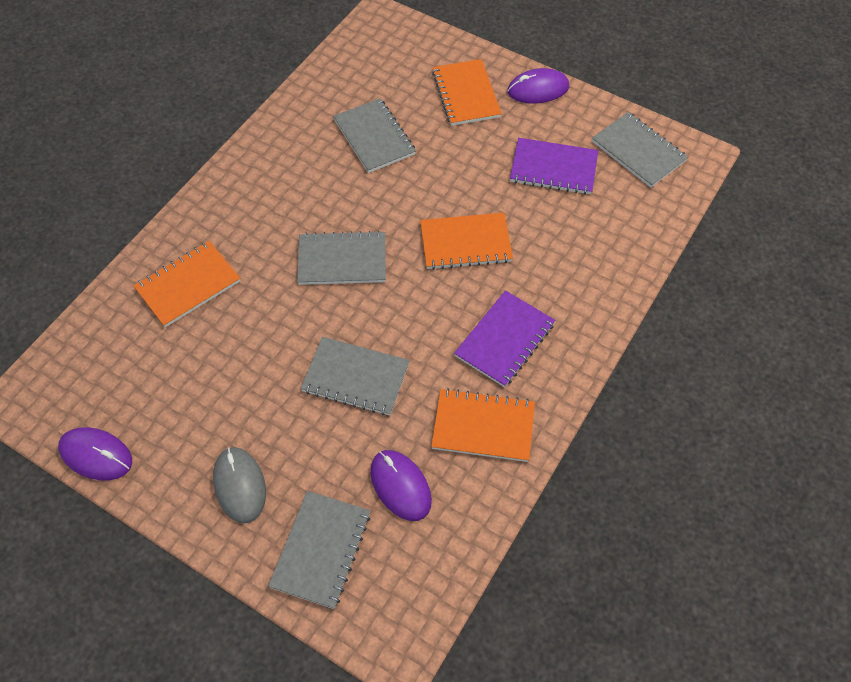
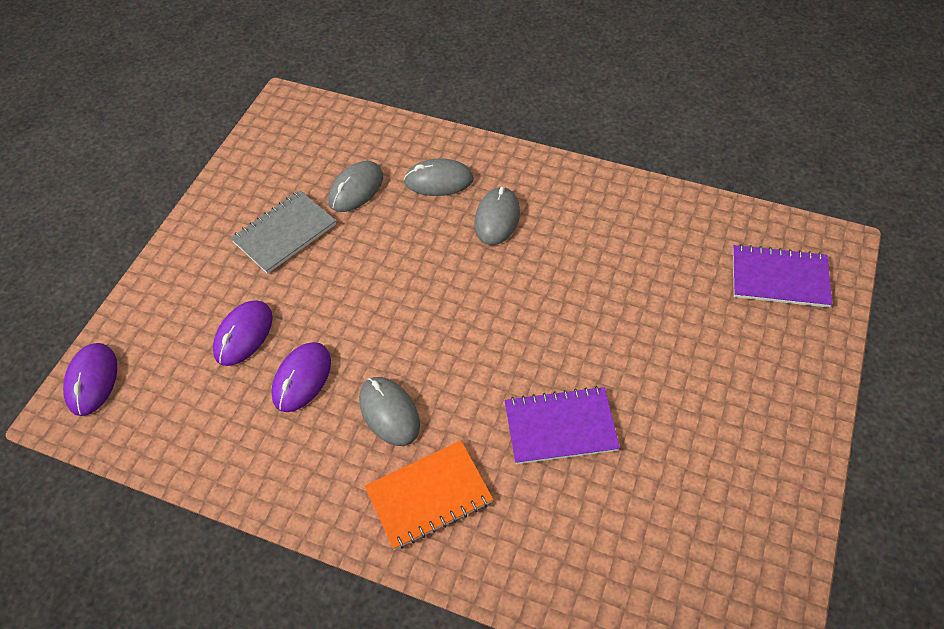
grey mouse: 1 -> 4
grey notebook: 5 -> 1
orange notebook: 4 -> 1

